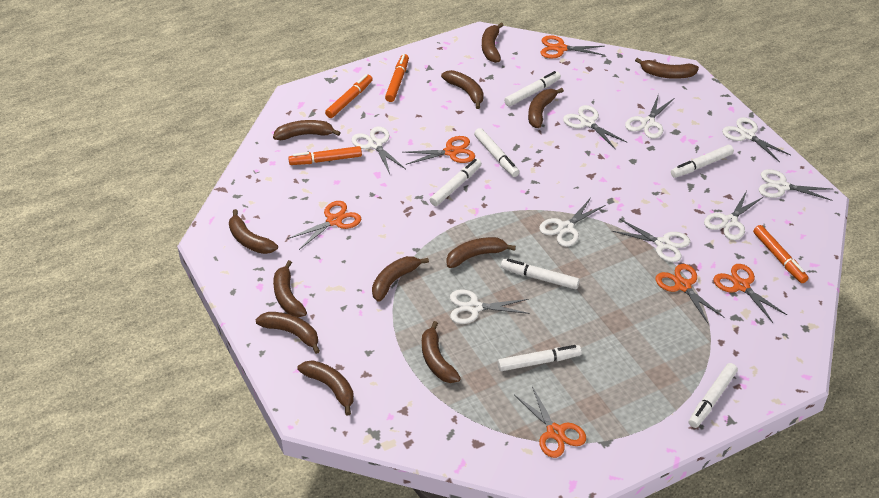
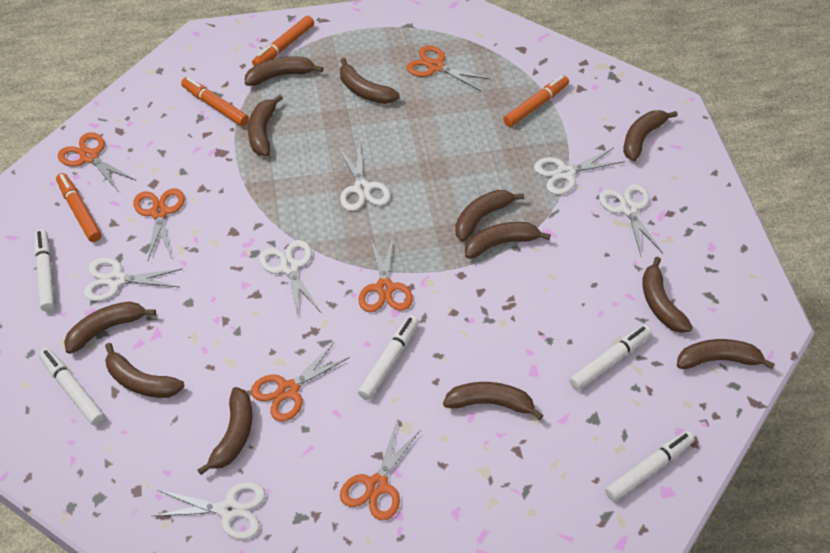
white marker: 7 -> 5
white scissors: 9 -> 6

